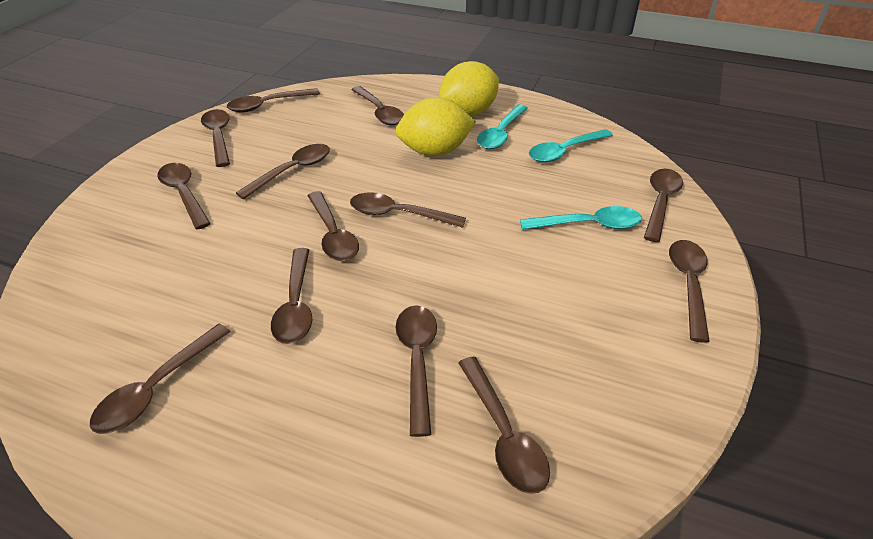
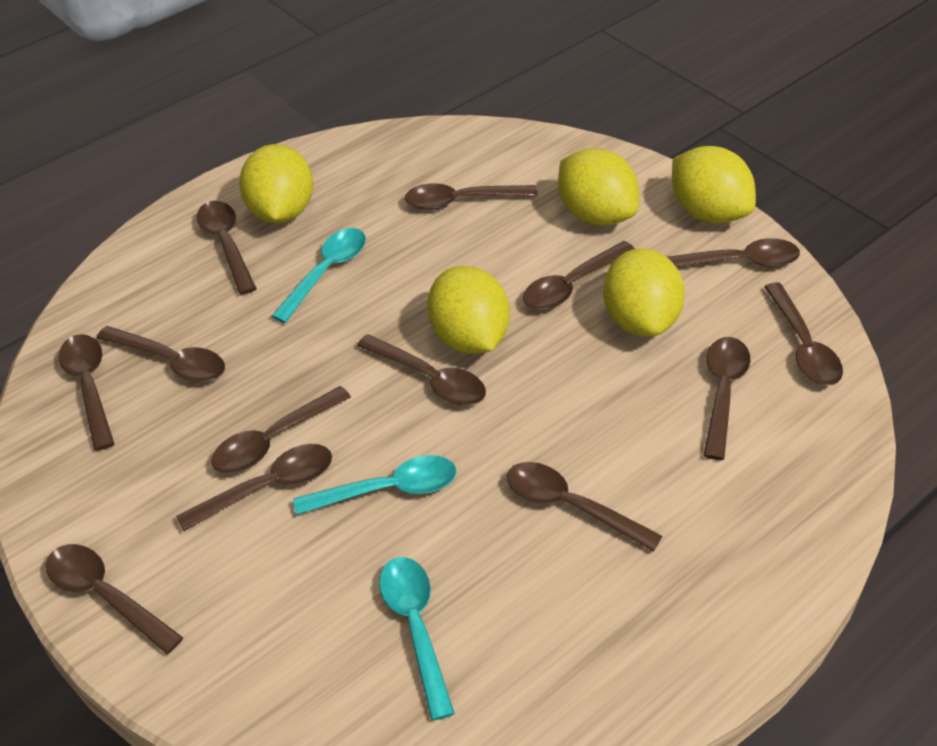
yellow lemon: 2 -> 5

